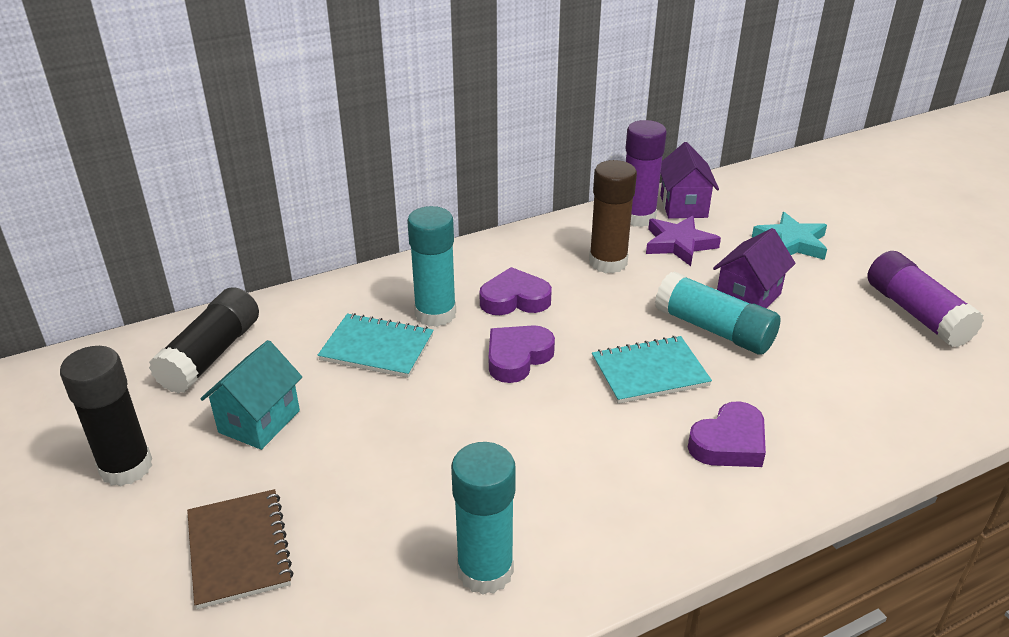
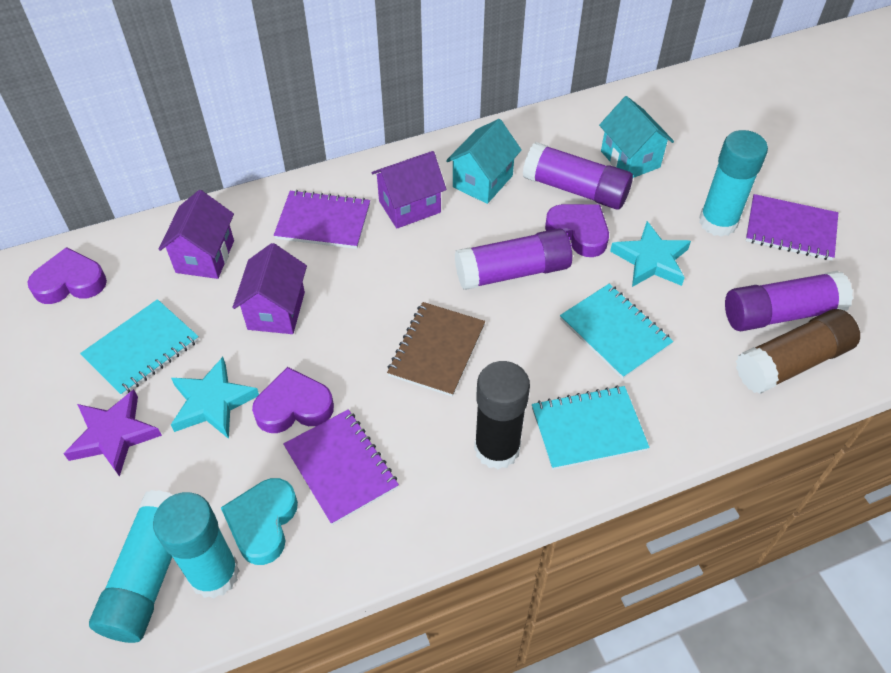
black glue stick: 2 -> 1
purple glue stick: 2 -> 3
purple house: 2 -> 3
purple notebook: 0 -> 3
turquoise heart: 0 -> 1
turquoise house: 1 -> 2
turquoise notebook: 2 -> 3
turquoise star: 1 -> 2

